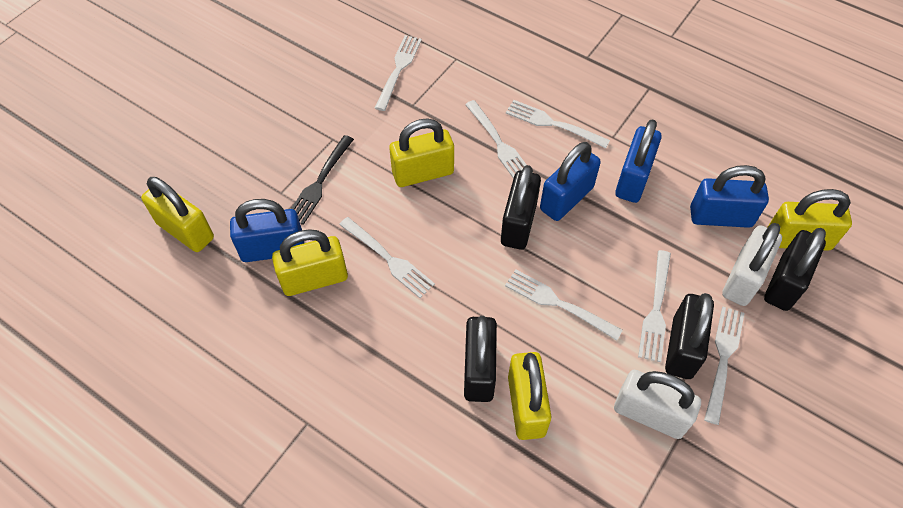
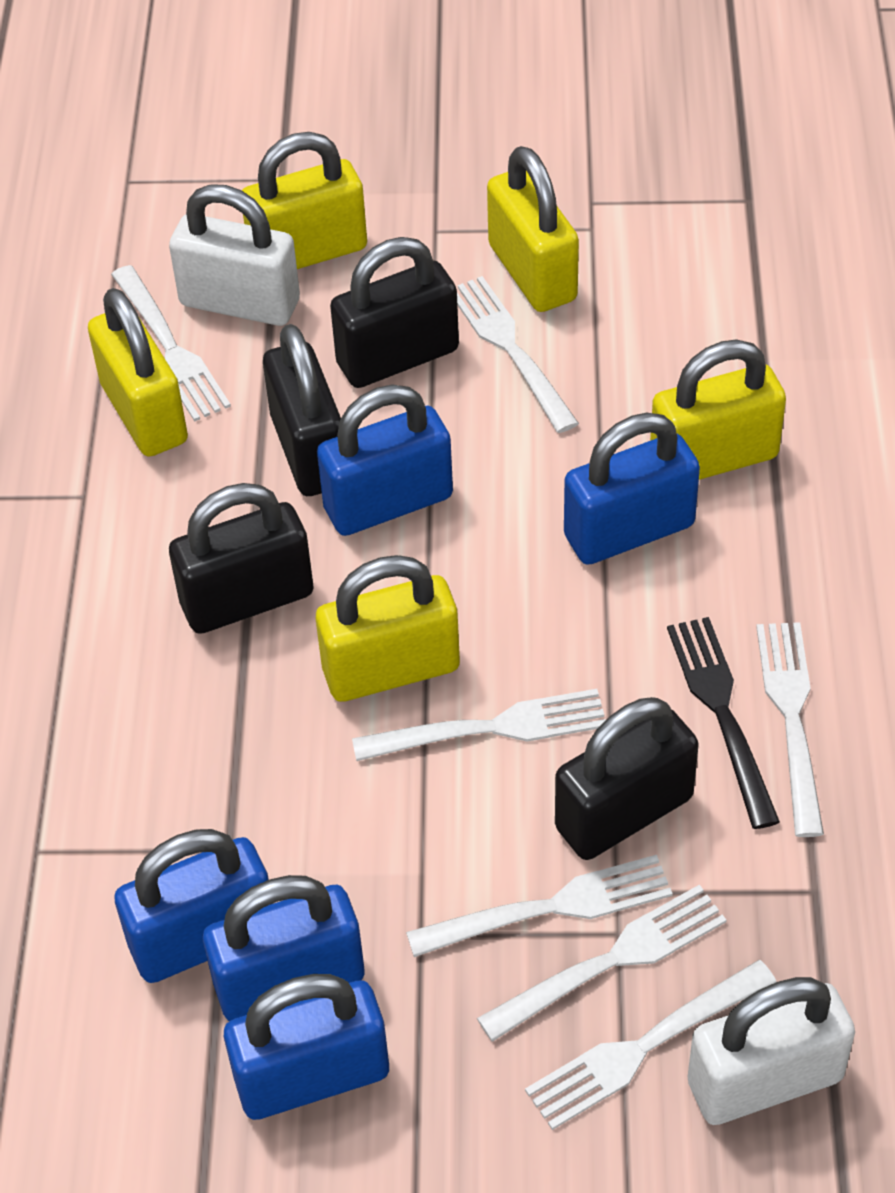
blue padlock: 4 -> 5

